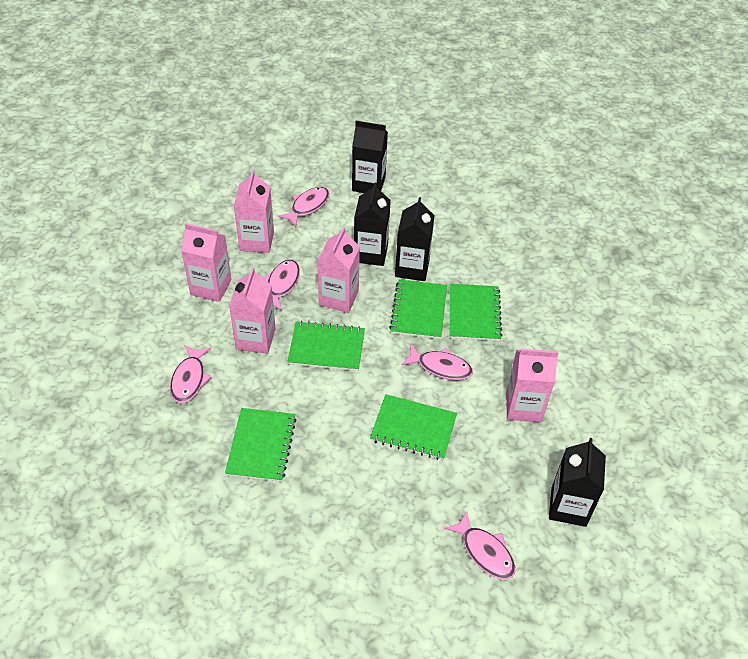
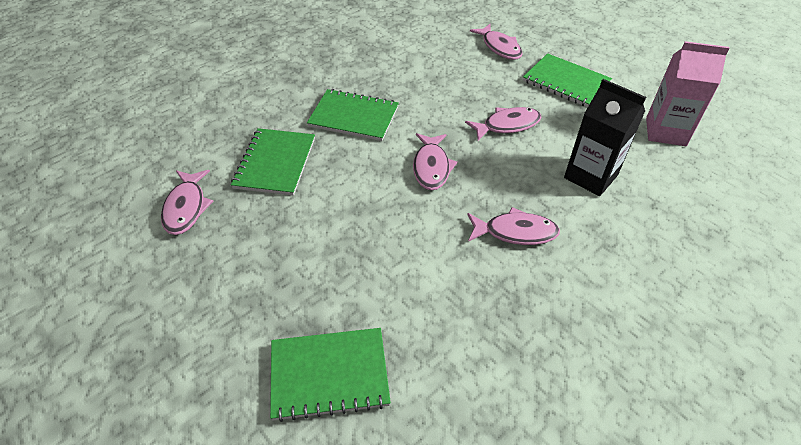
black carton: 4 -> 1
green notebook: 5 -> 4
pink carton: 5 -> 1

